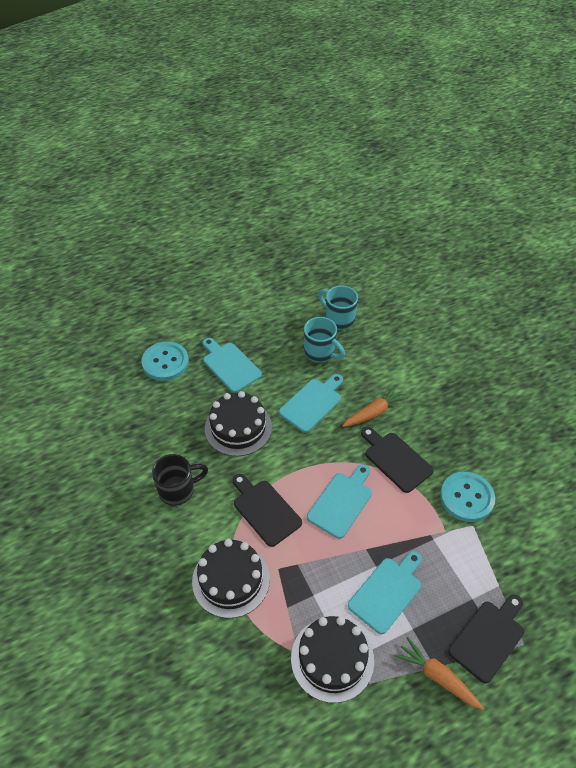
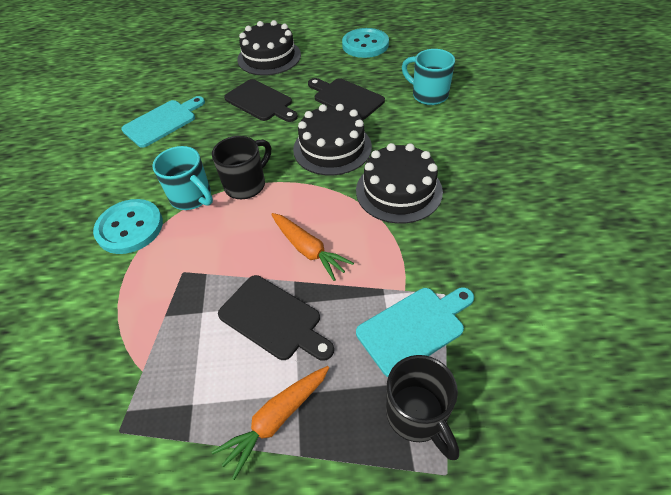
black mug: 1 -> 2
turquoise cutting board: 4 -> 2

